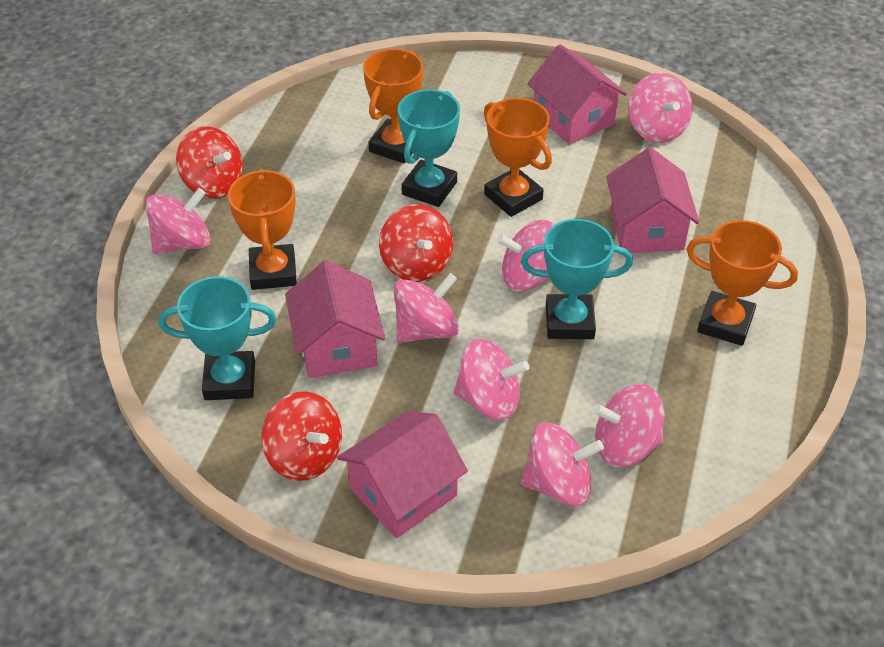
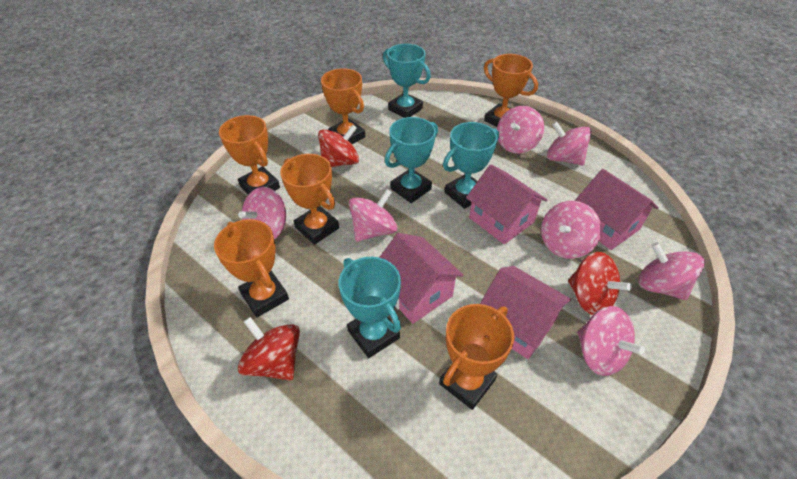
orange trophy: 4 -> 6
turquoise trophy: 3 -> 4

